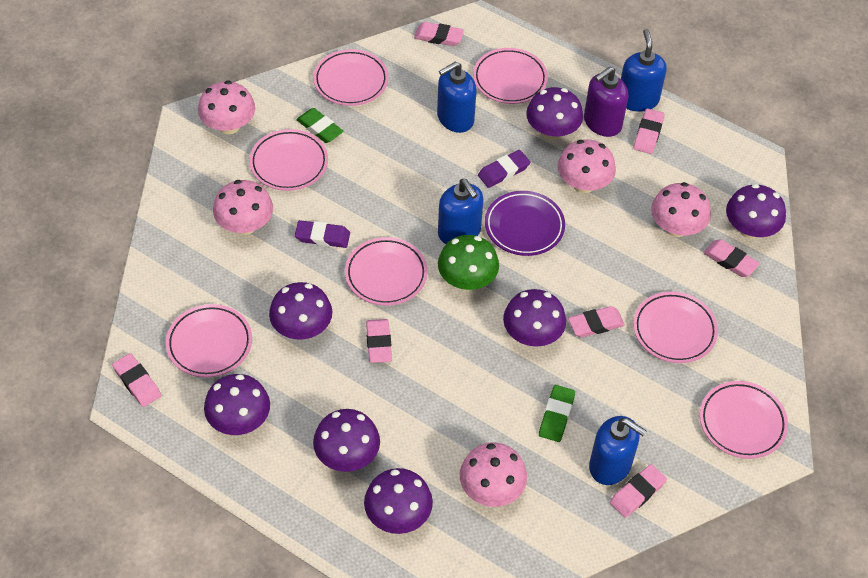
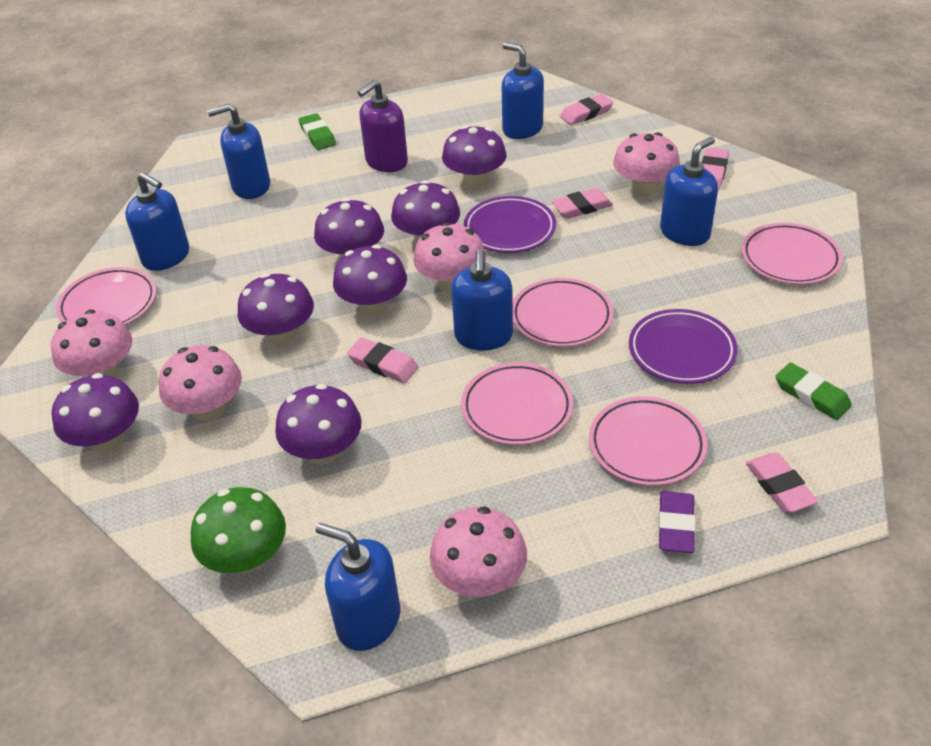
blue soap dispenser: 4 -> 6
pink eraser: 7 -> 5
pink plate: 7 -> 5
purple eraser: 2 -> 1
purple plate: 1 -> 2

